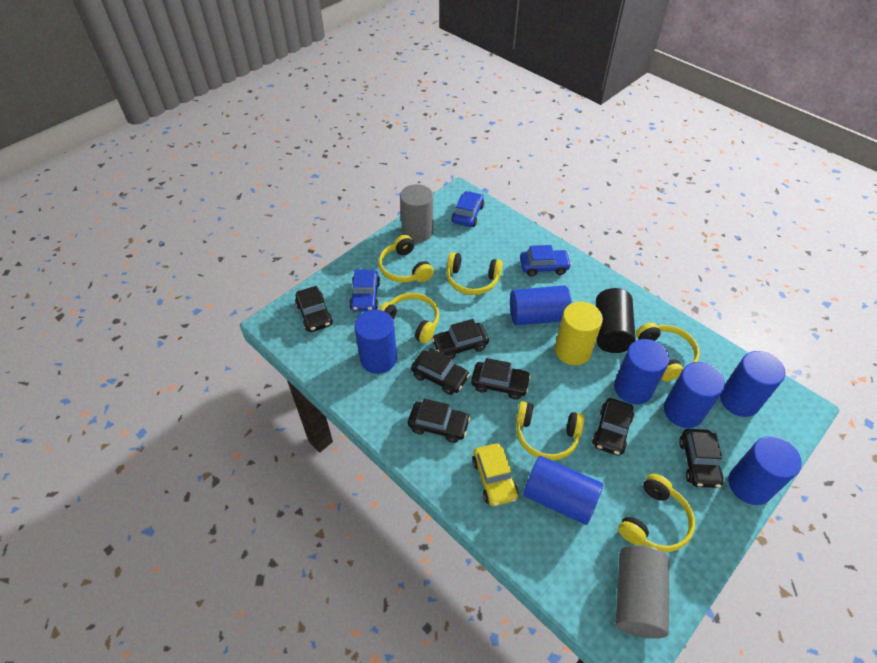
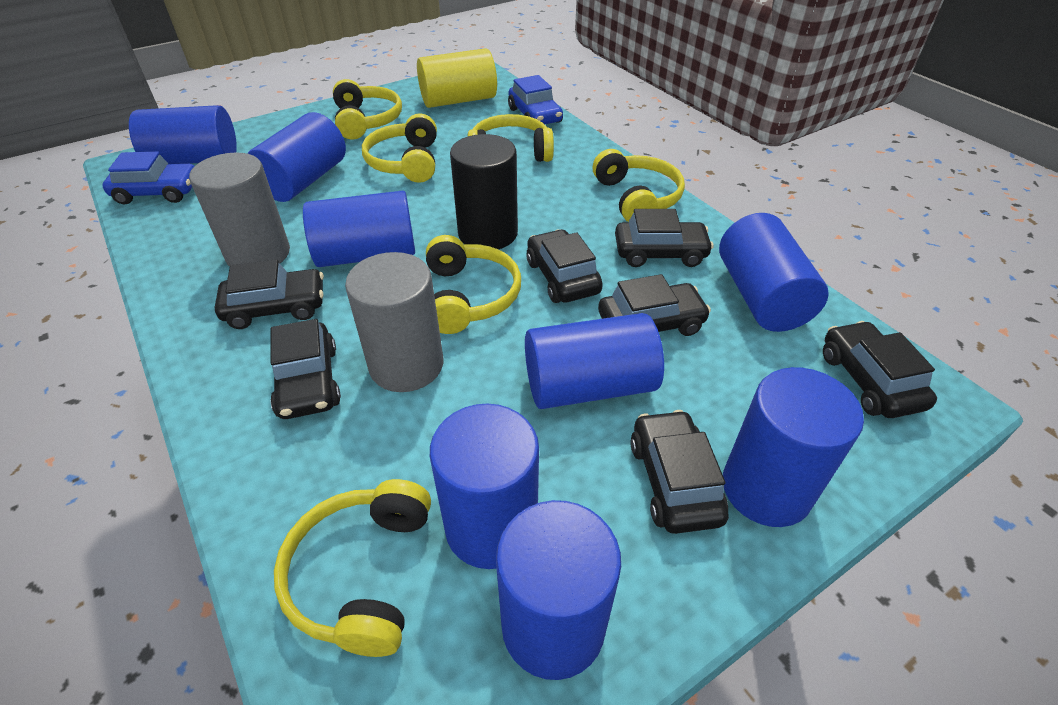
blue car: 3 -> 2
blue cylinder: 7 -> 8
yellow car: 1 -> 0

